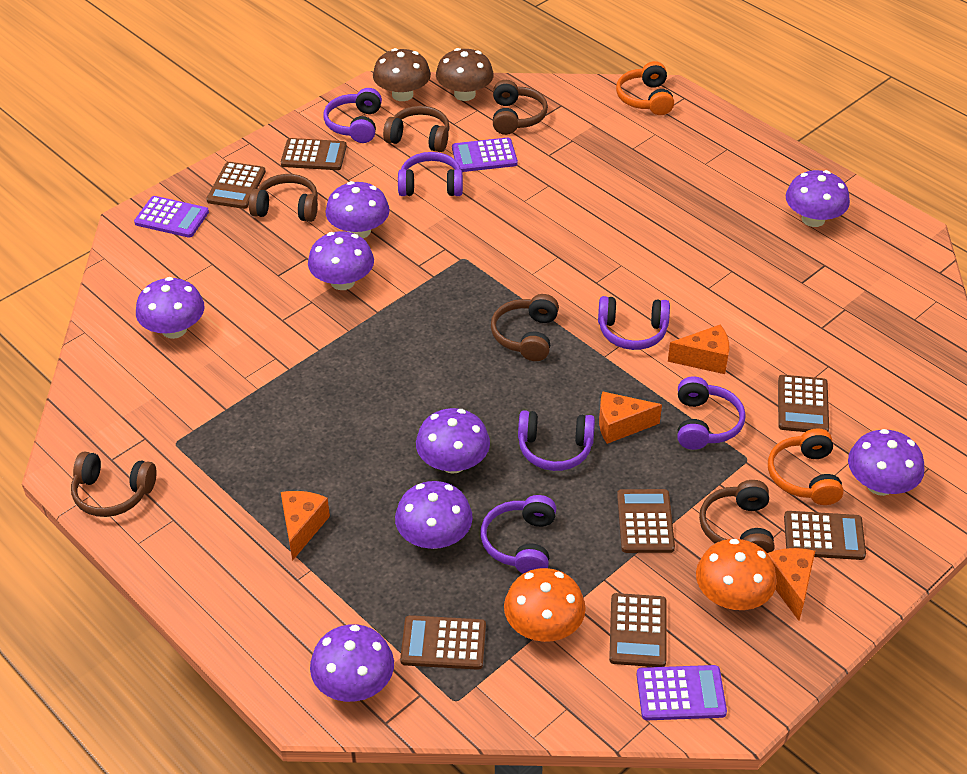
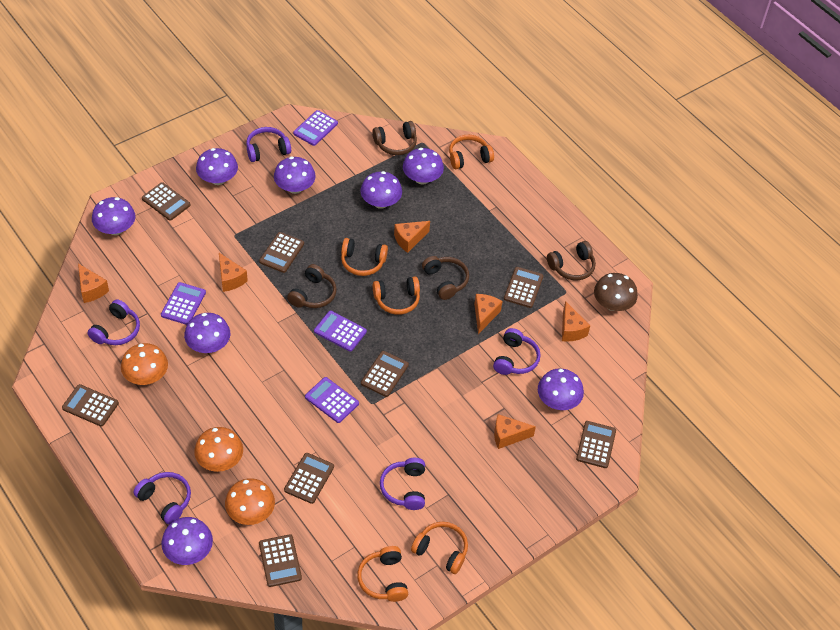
brown calculator: 7 -> 8
brown headphones: 6 -> 4
brown mushroom: 2 -> 1
orange cheese: 4 -> 6
orange headphones: 2 -> 5
orange mushroom: 2 -> 3
purple calculator: 3 -> 4
purple headphones: 6 -> 5

